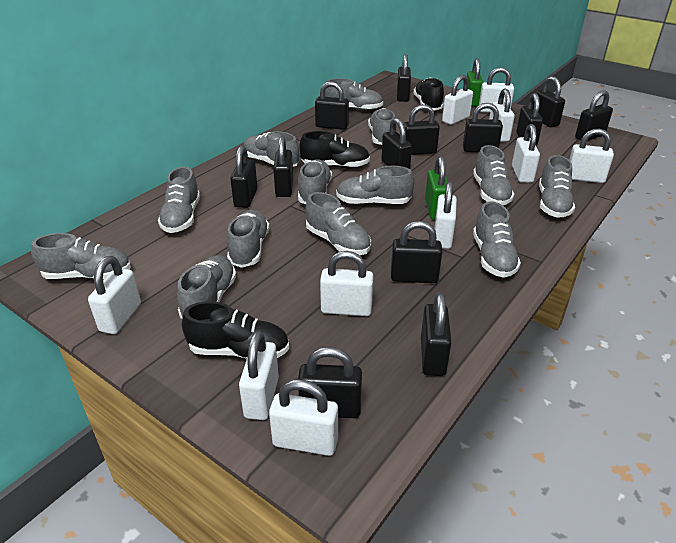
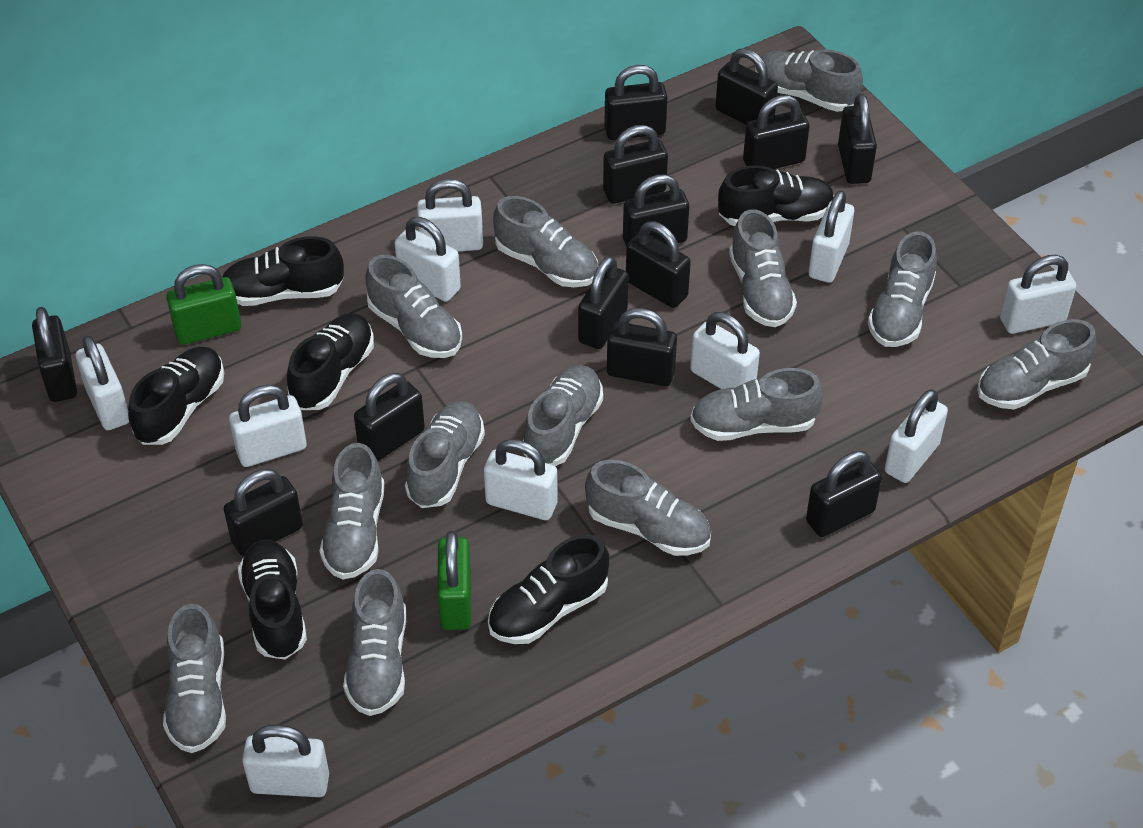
black shoe: 3 -> 6

